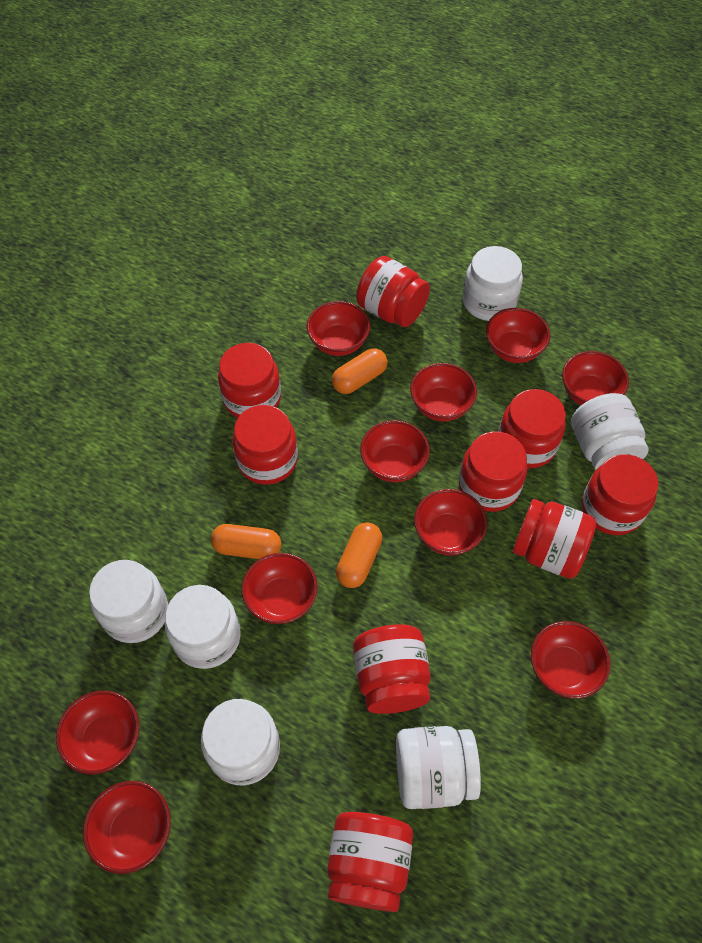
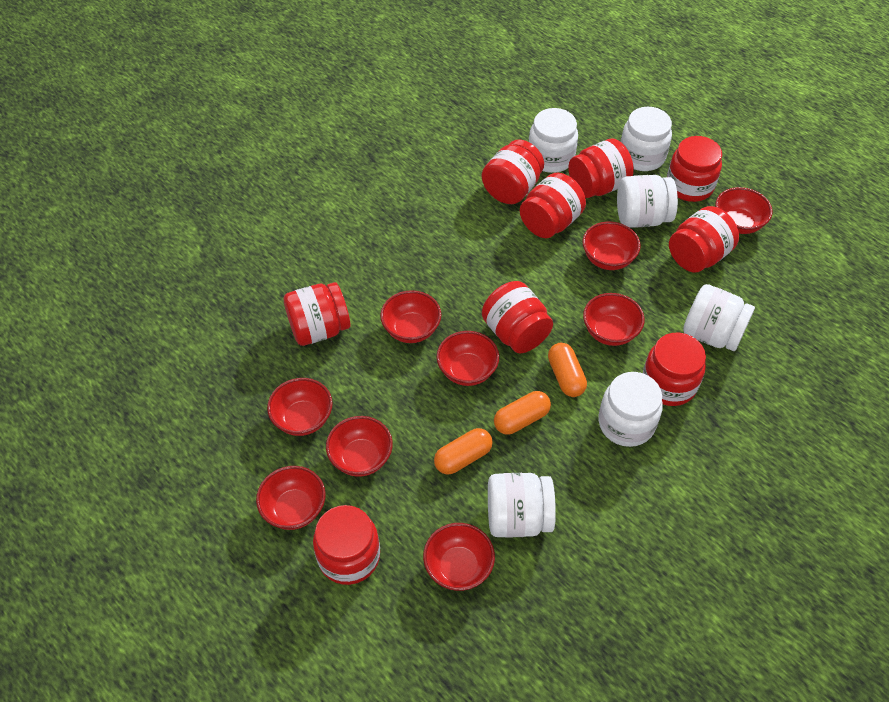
red bowl: 10 -> 9

